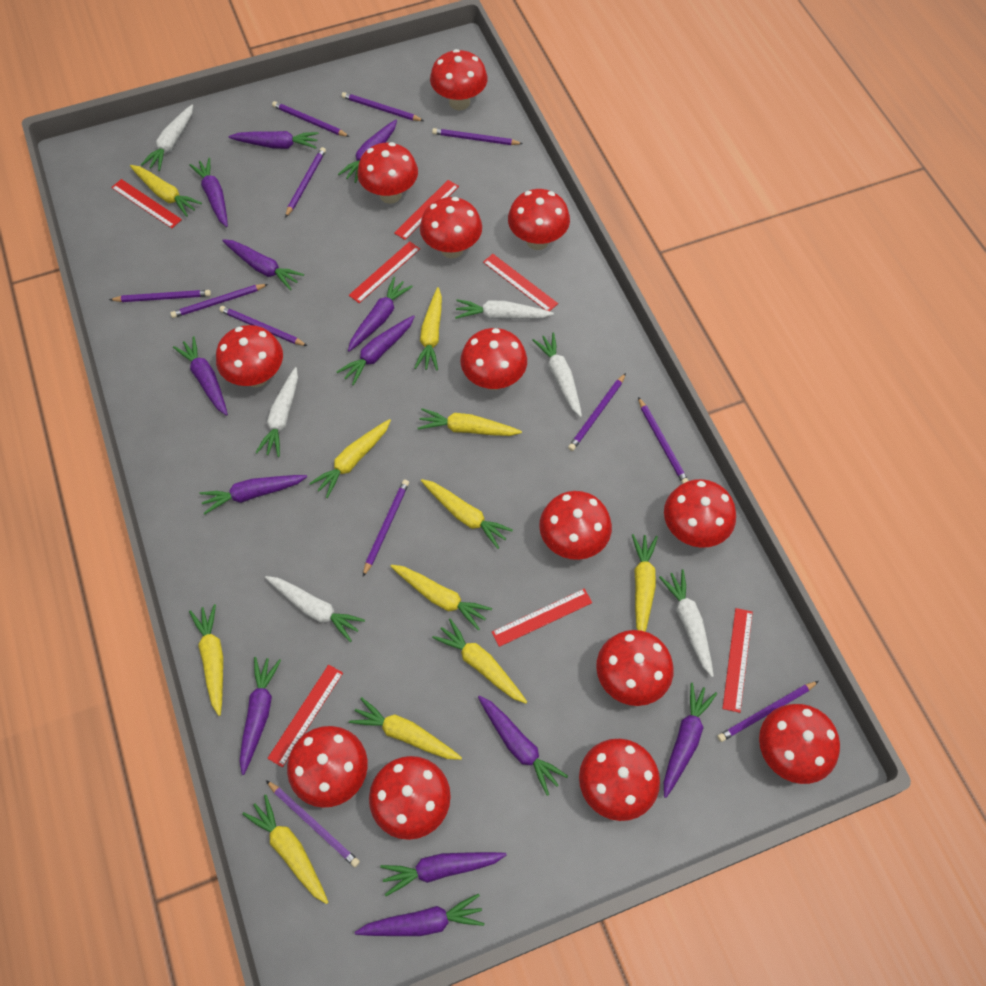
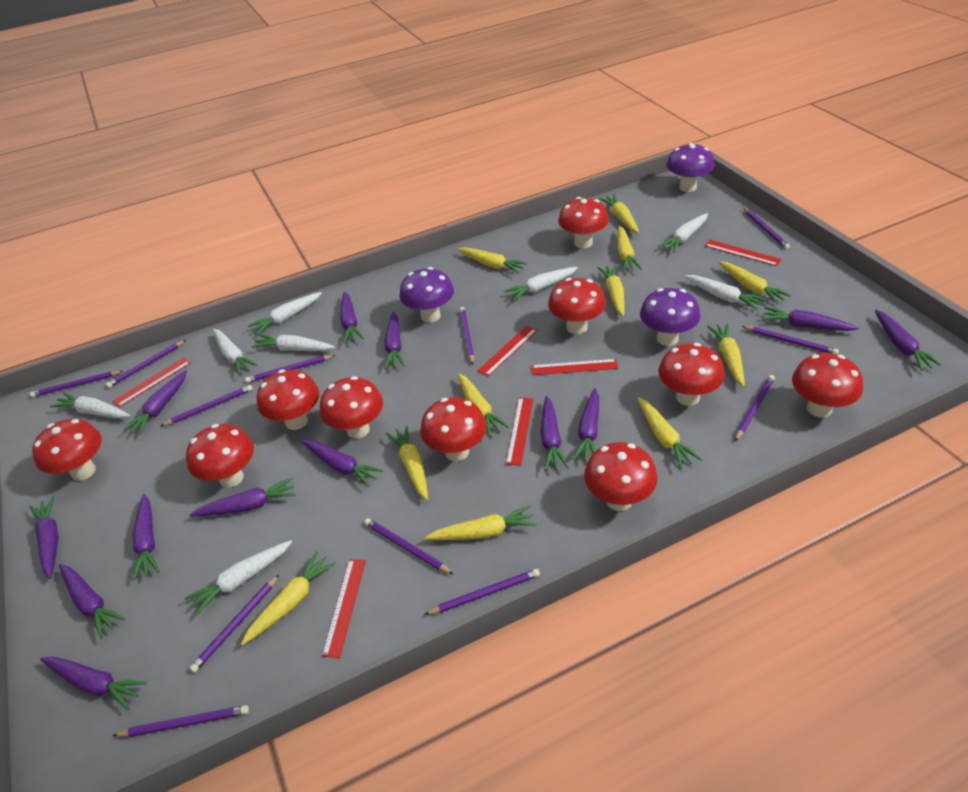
purple mushroom: 0 -> 3
red mushroom: 13 -> 10
red ruler: 7 -> 6
white carrot: 6 -> 8

